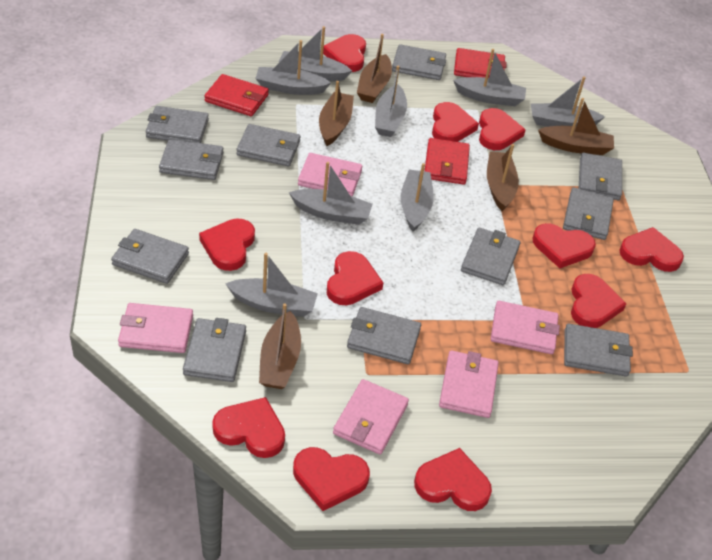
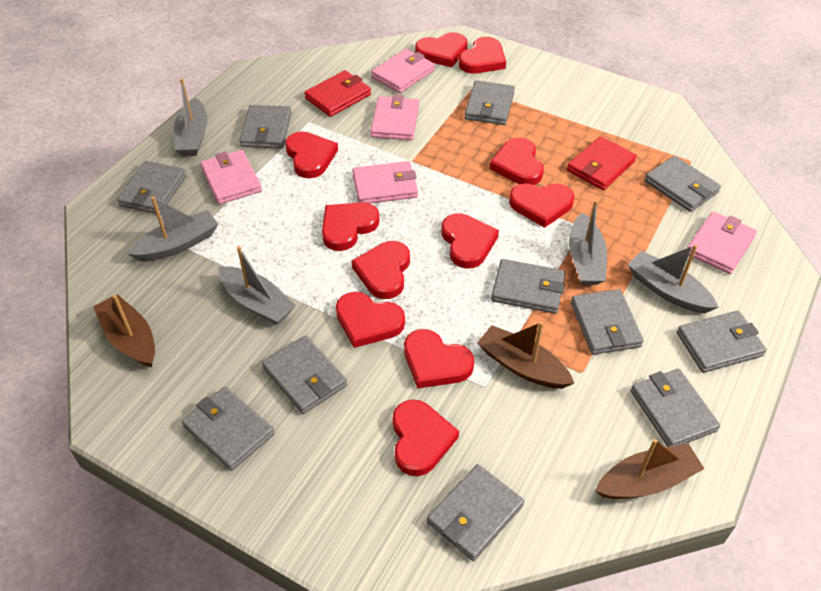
brown boat: 5 -> 3
grey boat: 8 -> 5
red wallet: 3 -> 2

